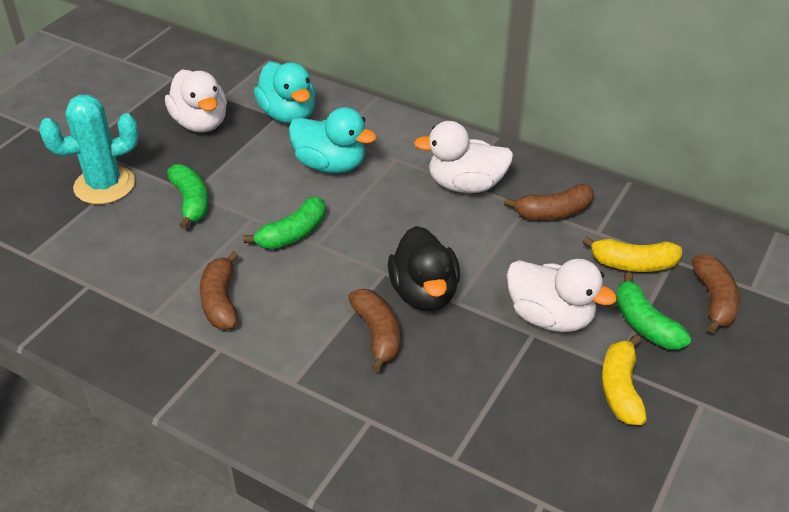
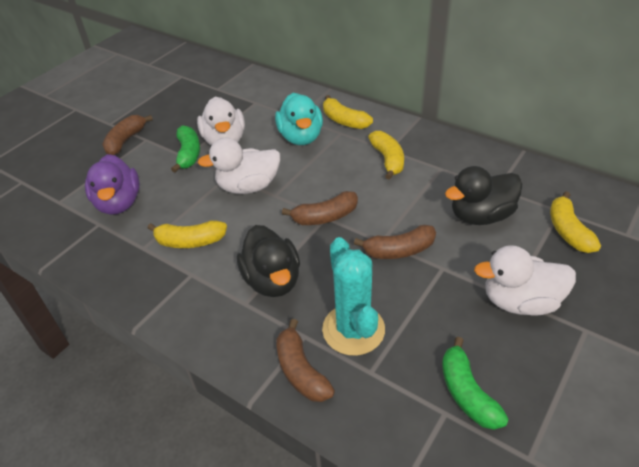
black duck: 1 -> 2
green banana: 3 -> 2
purple duck: 0 -> 1
turquoise duck: 2 -> 1
yellow banana: 2 -> 4

